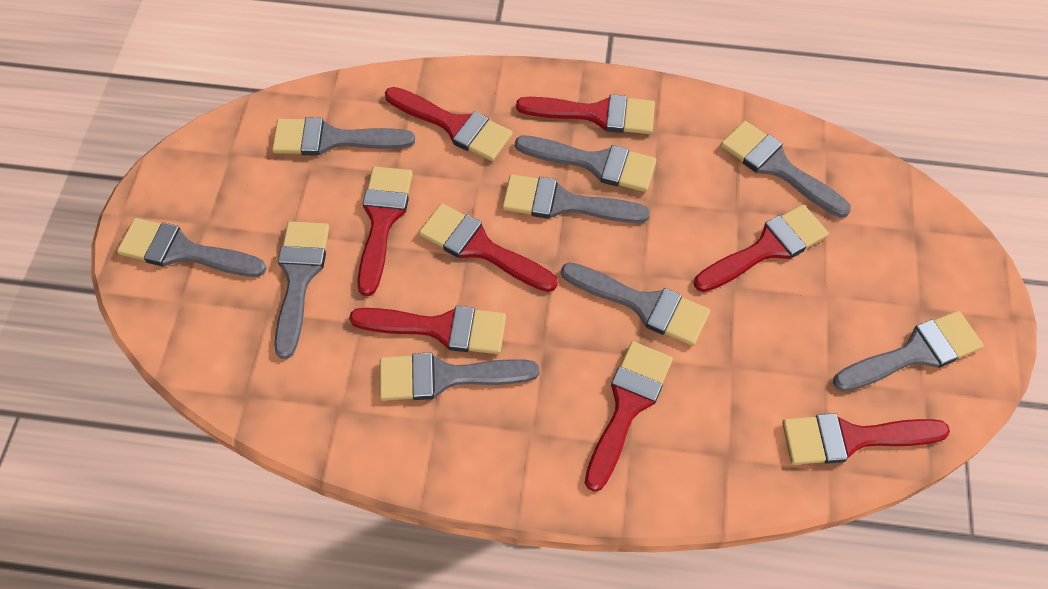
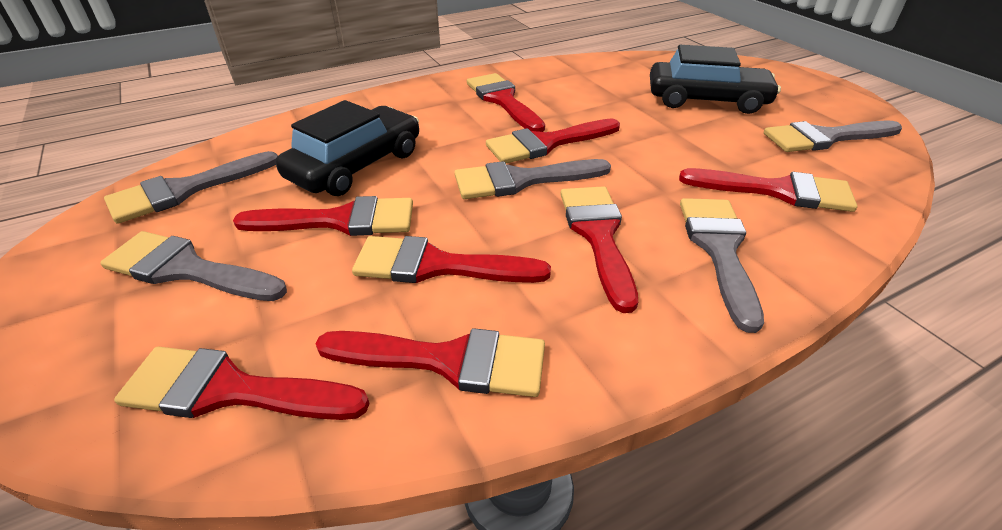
black car: 0 -> 2
grey brush: 9 -> 5

